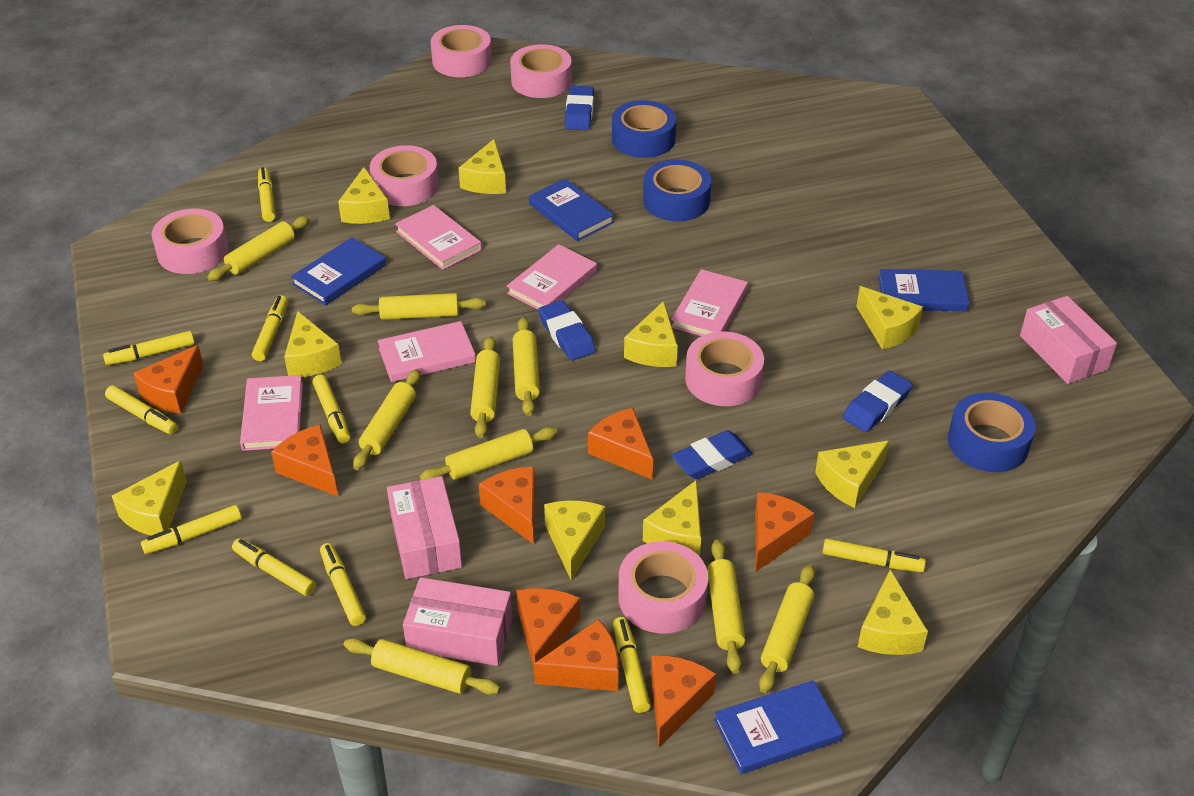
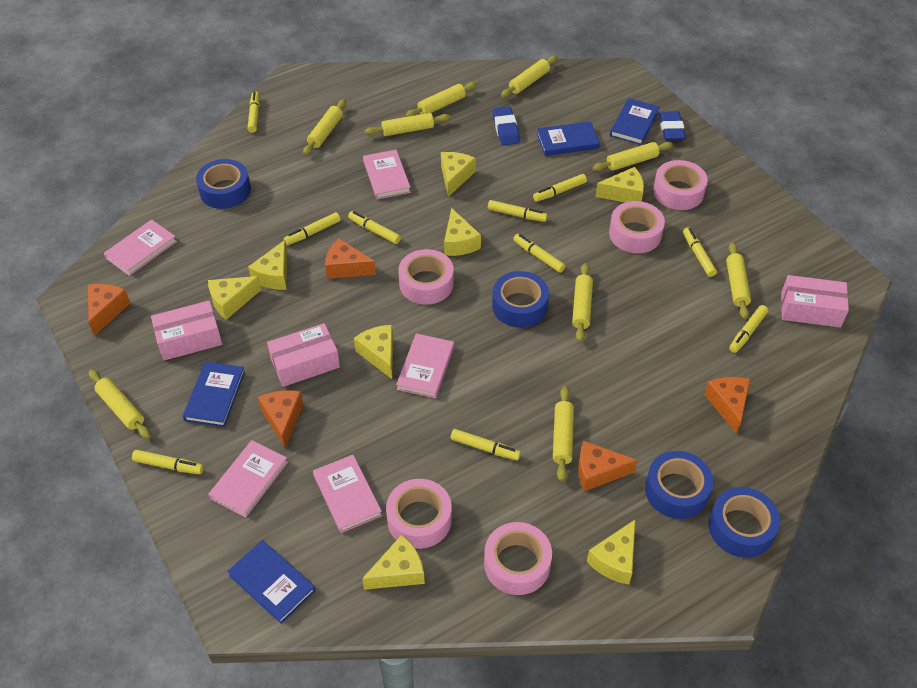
blue eraser: 4 -> 2
blue tape: 3 -> 4
orange cheese: 8 -> 5
pink tape: 6 -> 5
yellow cheese: 10 -> 8

